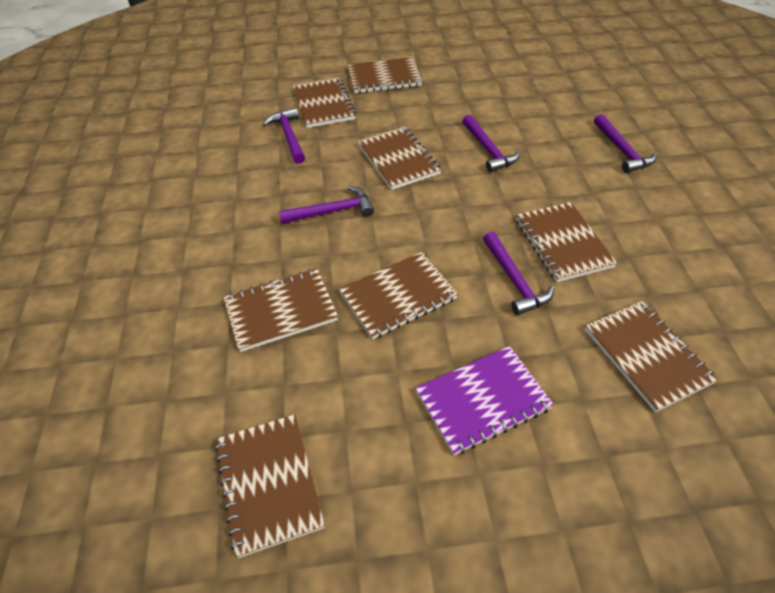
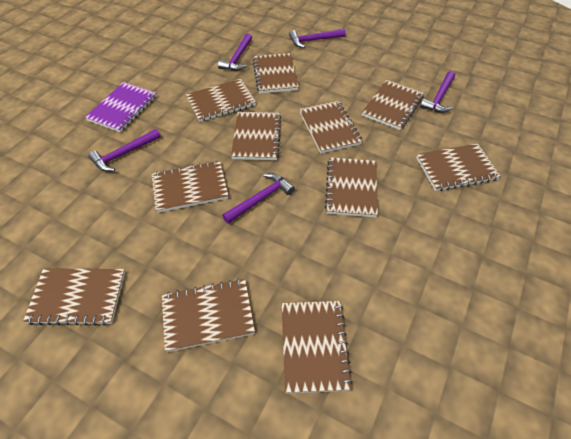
brown notebook: 8 -> 11

